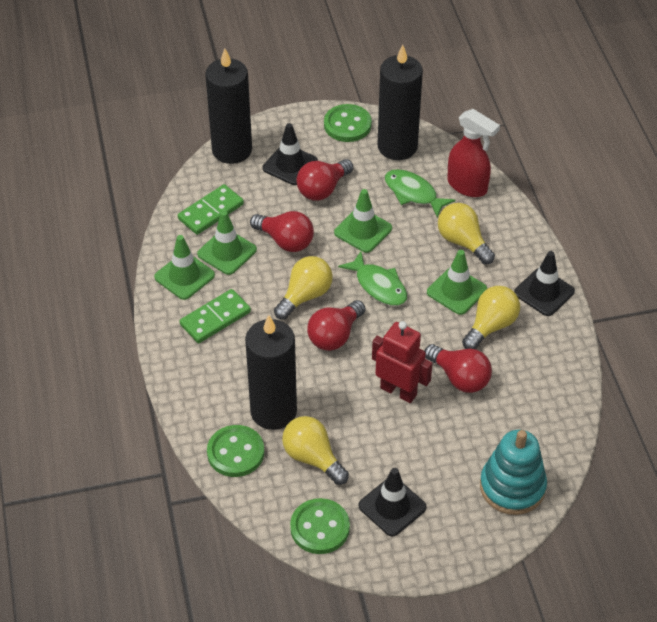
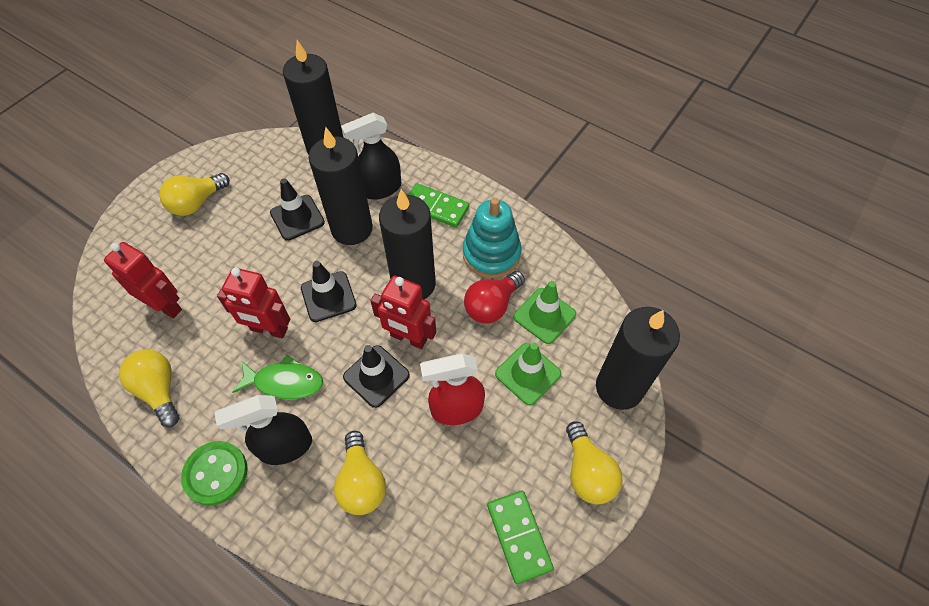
black candle: 3 -> 4
black spray bottle: 0 -> 2
green button: 3 -> 1
green fish: 2 -> 1
green traffic cone: 4 -> 2
red light bulb: 4 -> 1
red robot: 1 -> 3

